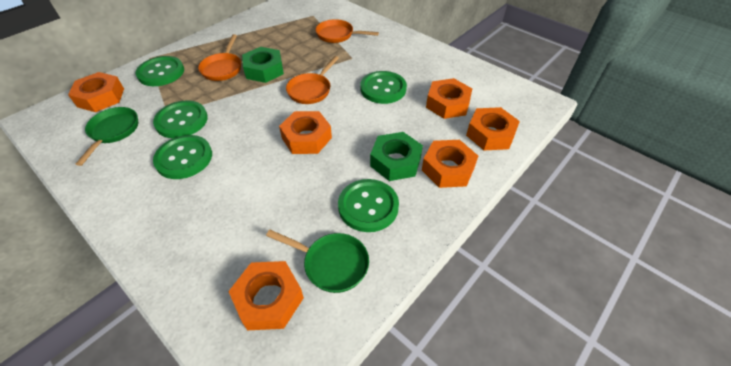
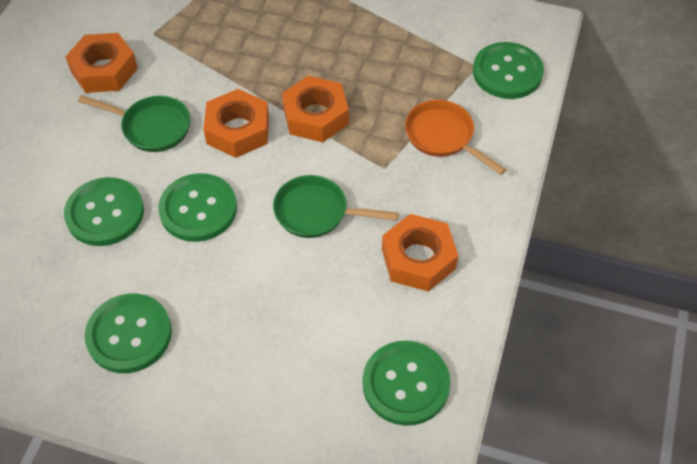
green nut: 2 -> 0
orange nut: 6 -> 4
orange pan: 3 -> 1

